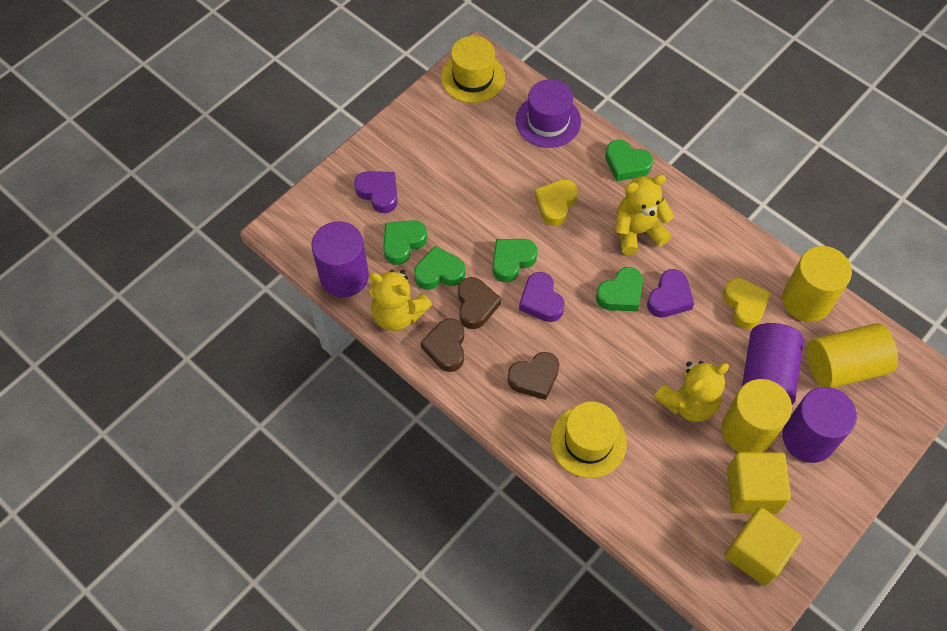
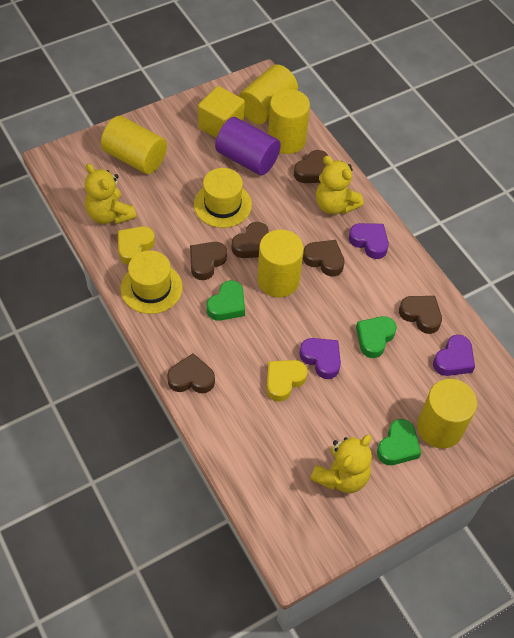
brown heart: 3 -> 6
green heart: 5 -> 3
purple cylinder: 3 -> 1
purple hat: 1 -> 0
yellow cube: 2 -> 1
yellow cylinder: 3 -> 5

